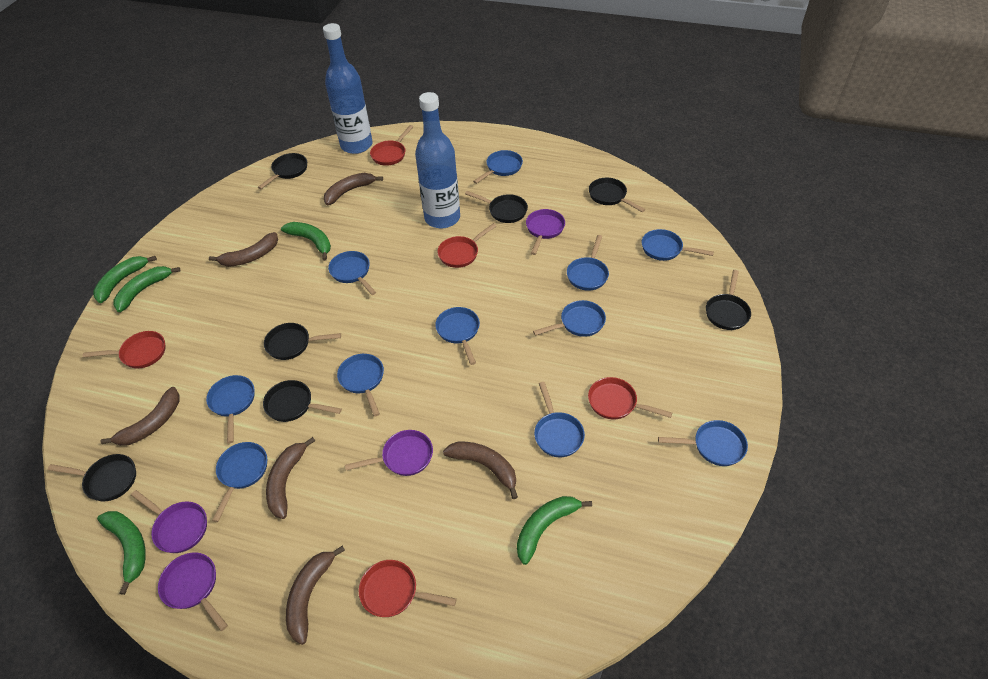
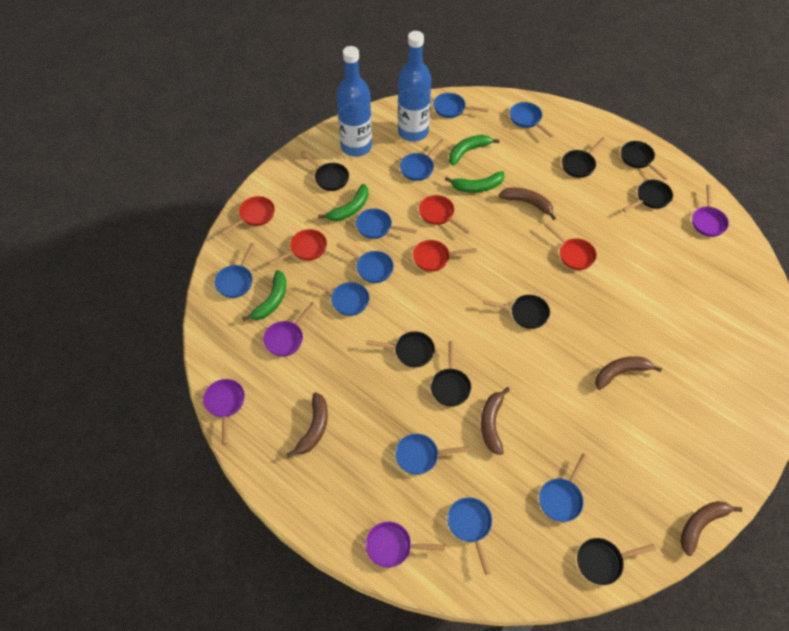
black pan: 7 -> 8
blue pan: 11 -> 10
brown banana: 6 -> 5
green banana: 5 -> 4

